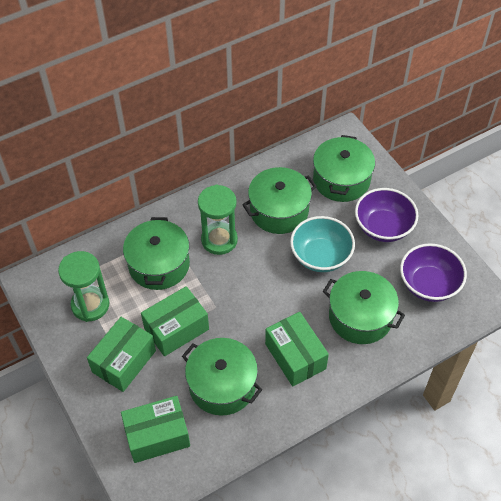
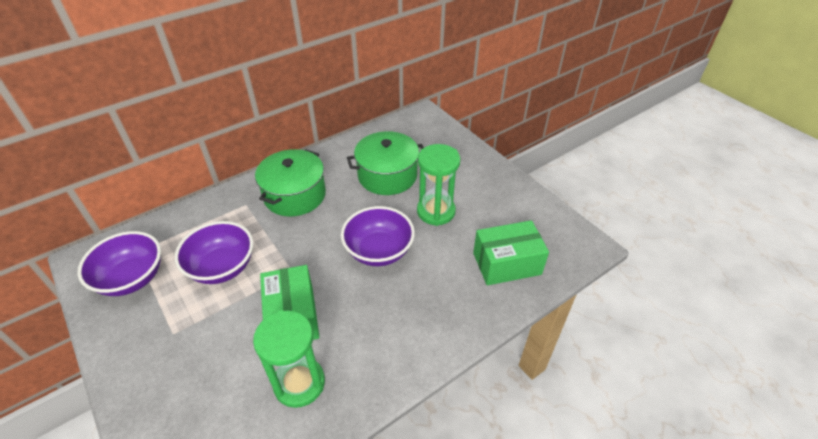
green box: 4 -> 2
green pot: 5 -> 2
purple bowl: 2 -> 3
turquoise bowl: 1 -> 0

